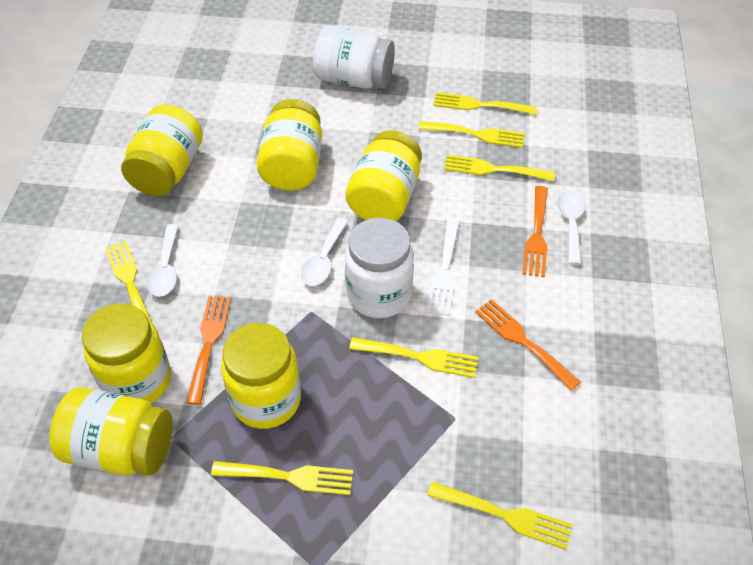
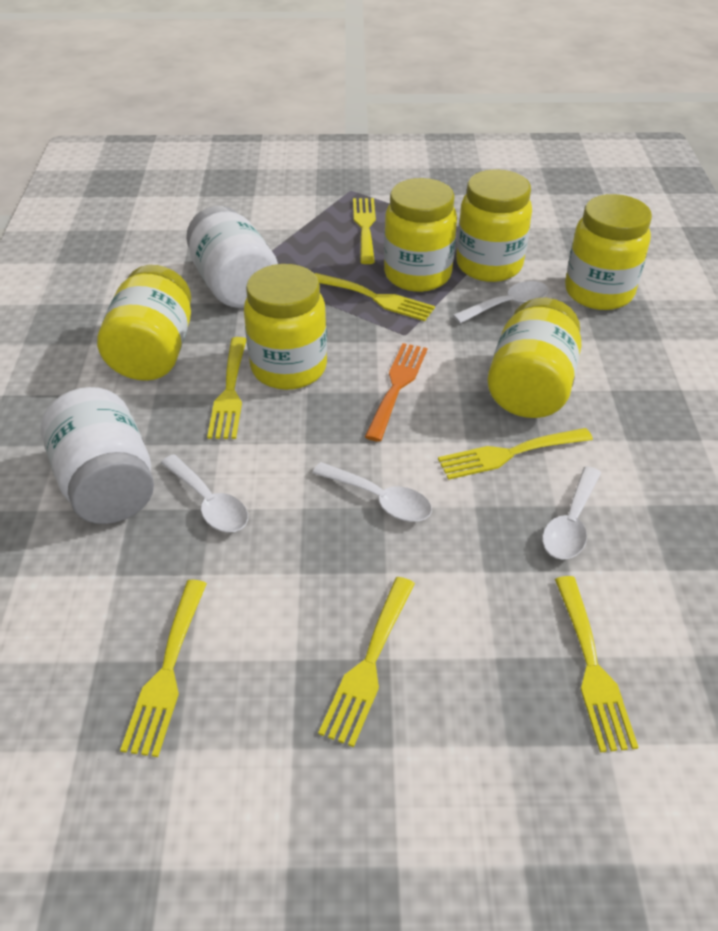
orange fork: 3 -> 1
white fork: 1 -> 0
white spoon: 3 -> 4

